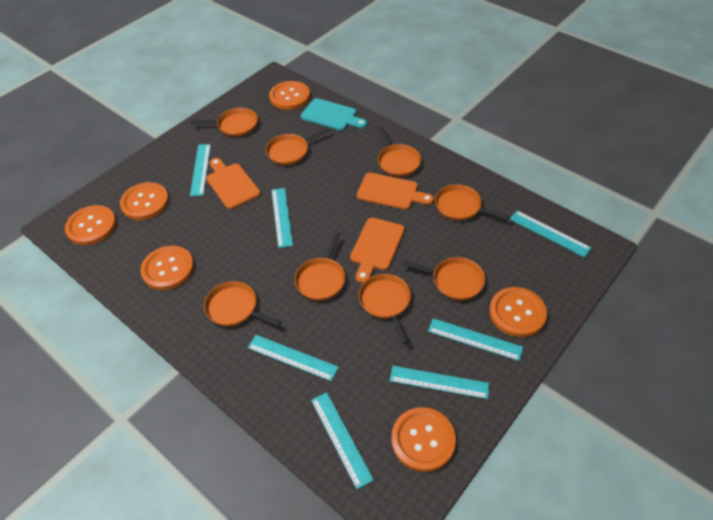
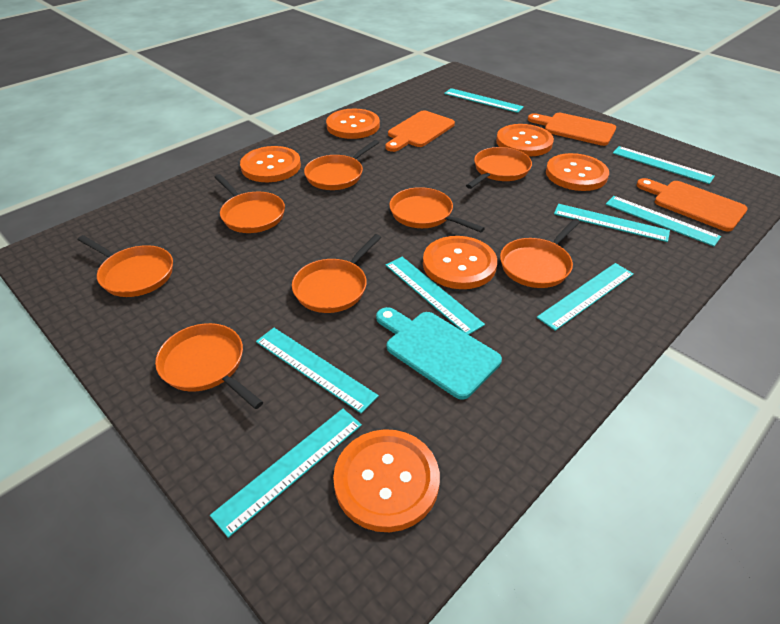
turquoise ruler: 7 -> 8

